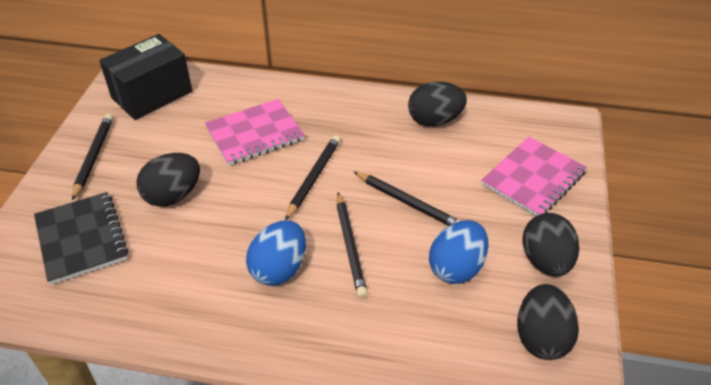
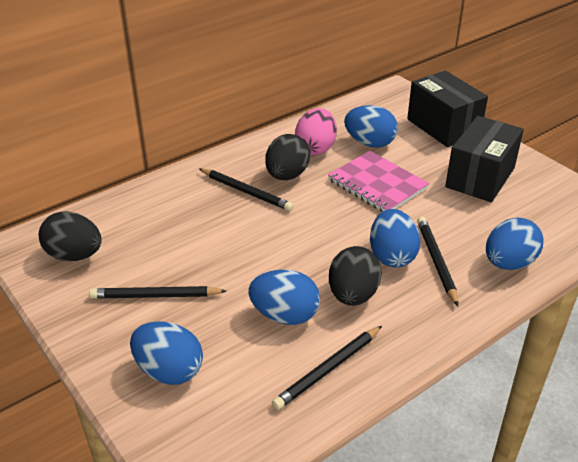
black box: 1 -> 2
black egg: 4 -> 3
black notebook: 1 -> 0
blue egg: 2 -> 5
pink egg: 0 -> 1
pink notebook: 2 -> 1

